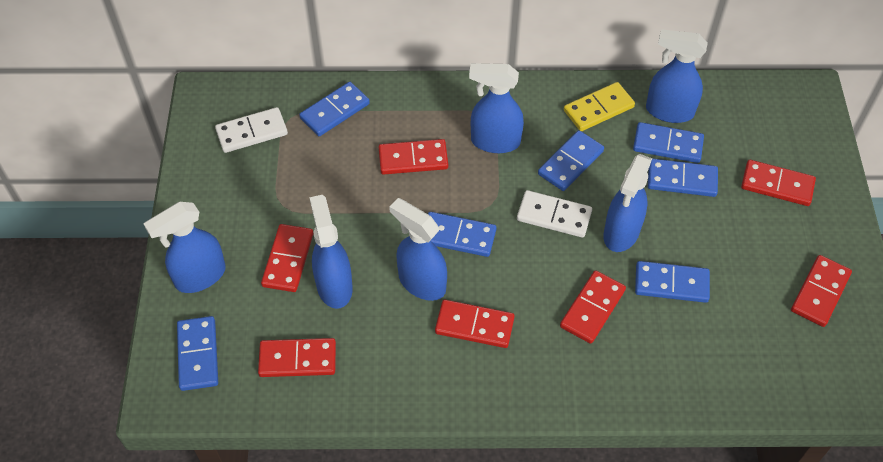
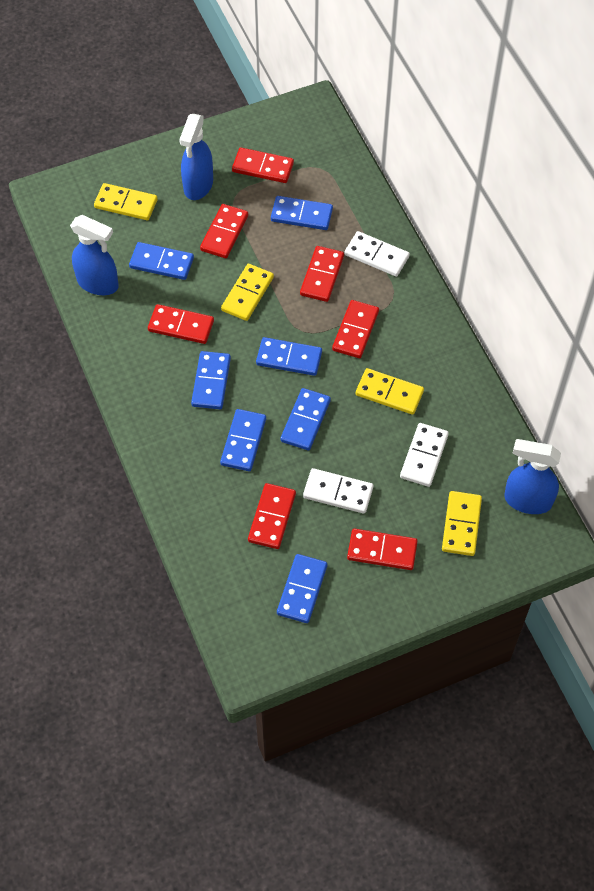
blue spray bottle: 6 -> 3
white domino: 2 -> 3
yellow domino: 1 -> 4

